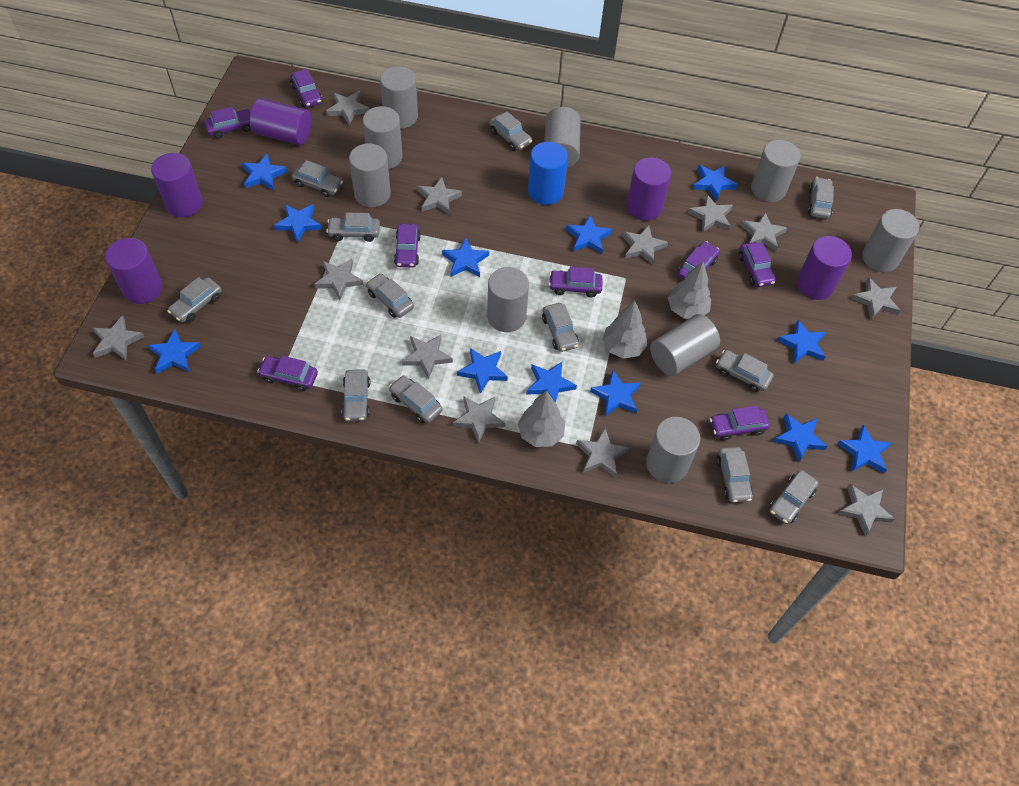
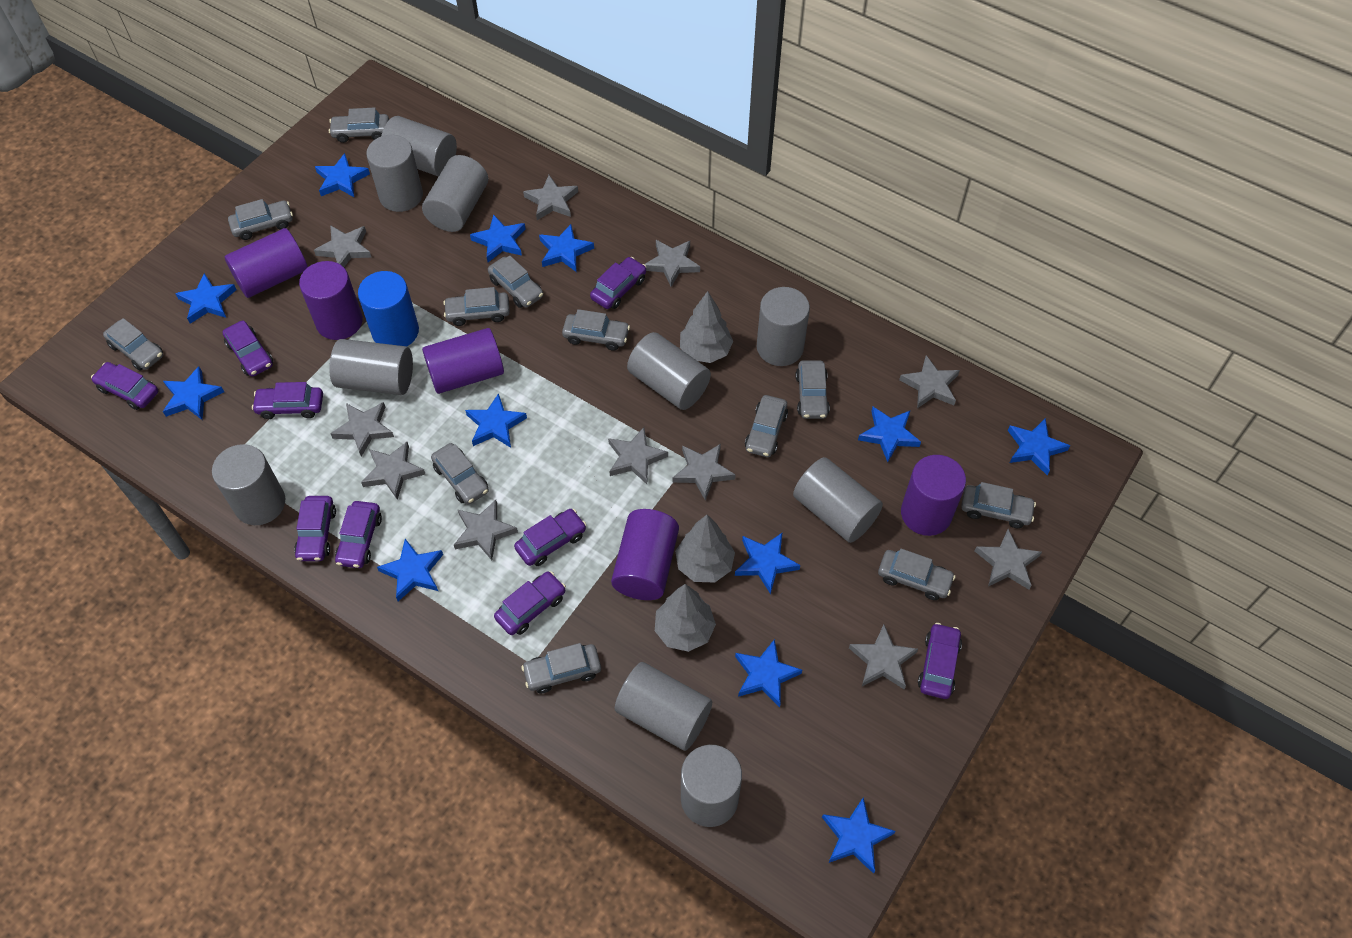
grey cylinder: 9 -> 10
grey star: 12 -> 11
purple car: 8 -> 9

